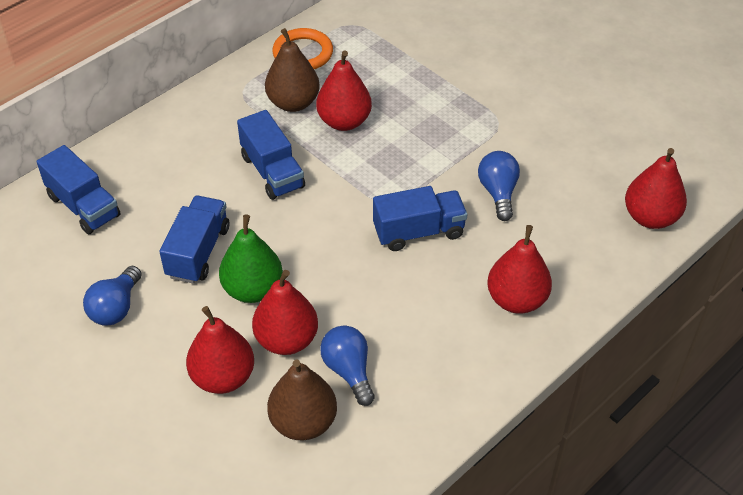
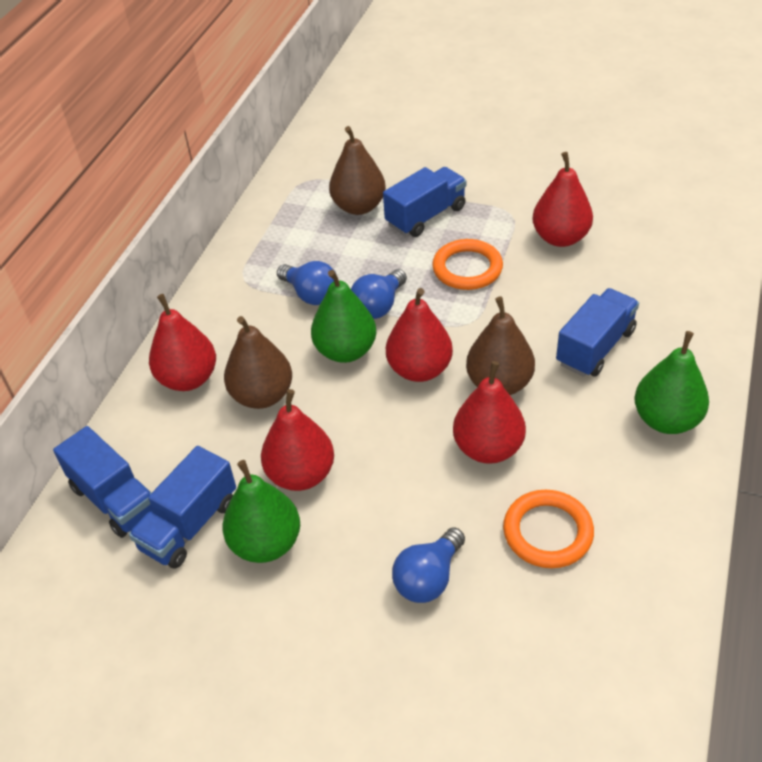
brown pear: 2 -> 3
green pear: 1 -> 3
orange ring: 1 -> 2

